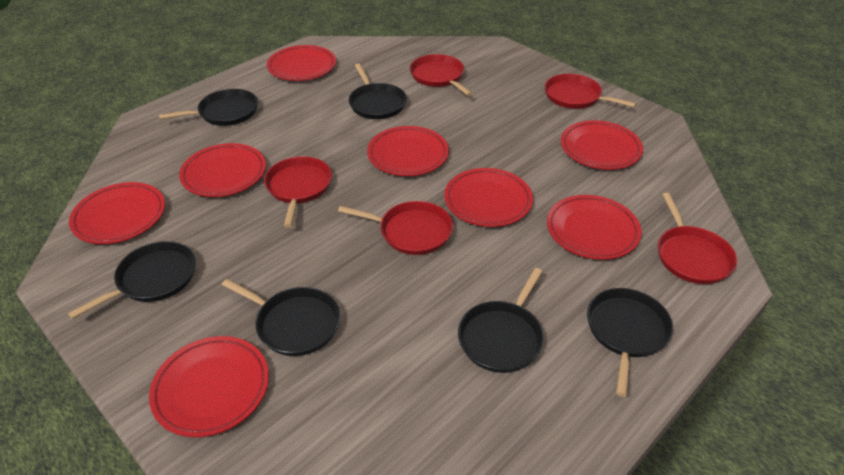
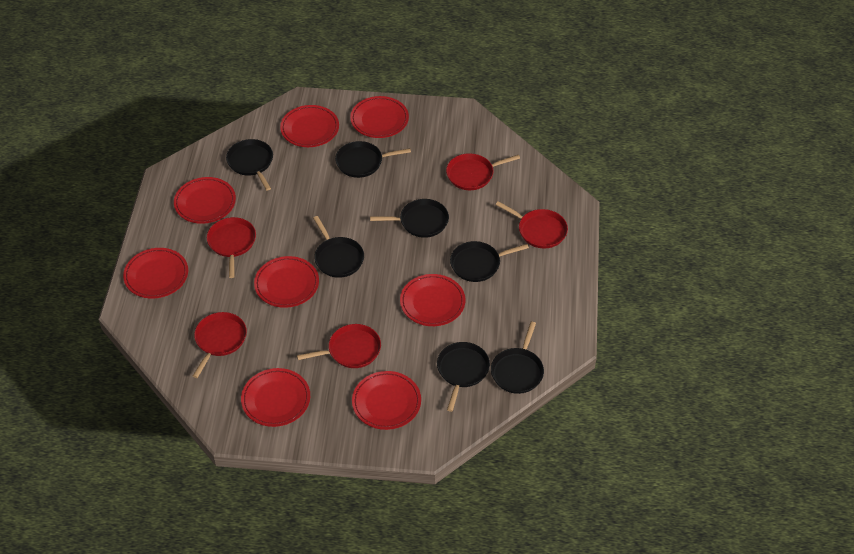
black pan: 6 -> 7

